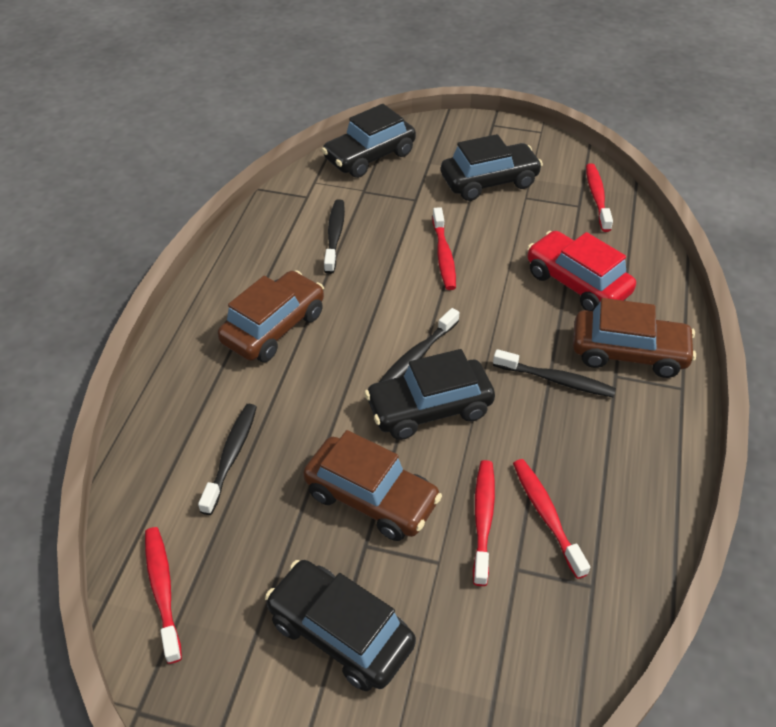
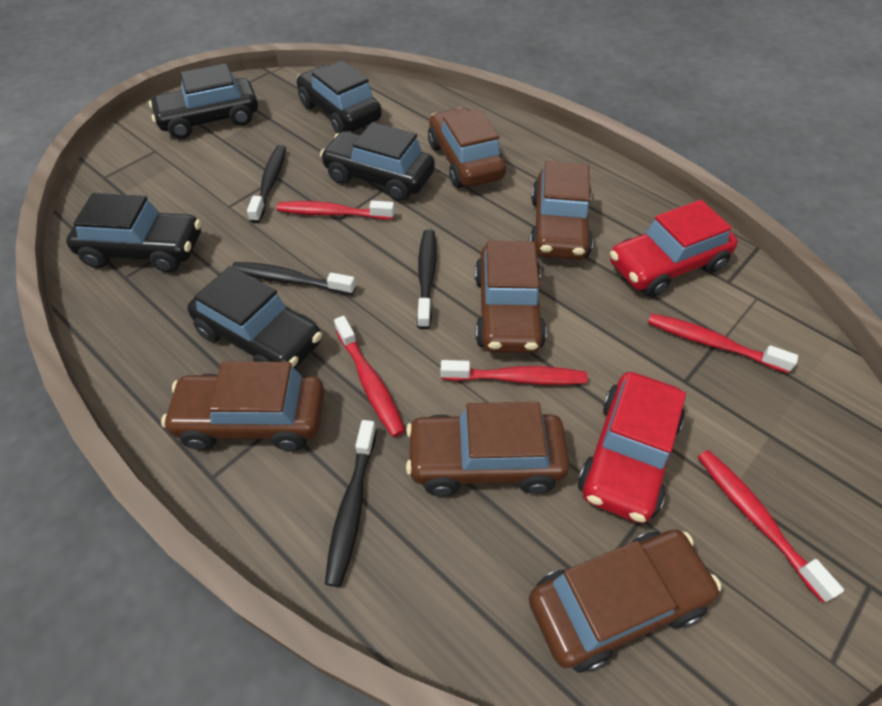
black car: 4 -> 5
brown car: 3 -> 6
red car: 1 -> 2

